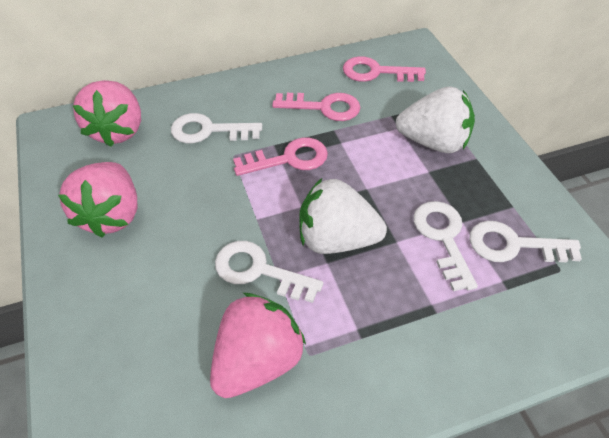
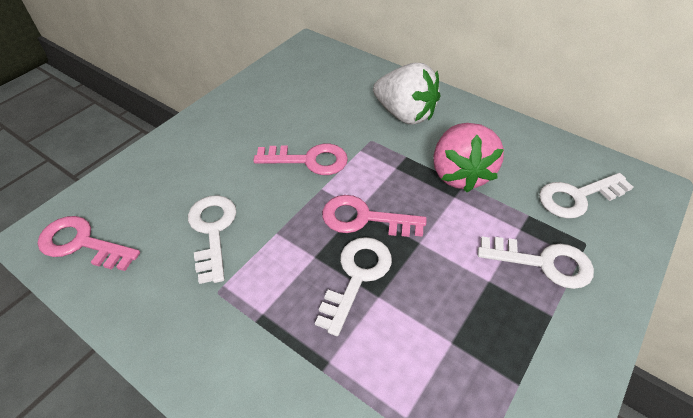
pink strawberry: 3 -> 1
white strawberry: 2 -> 1

